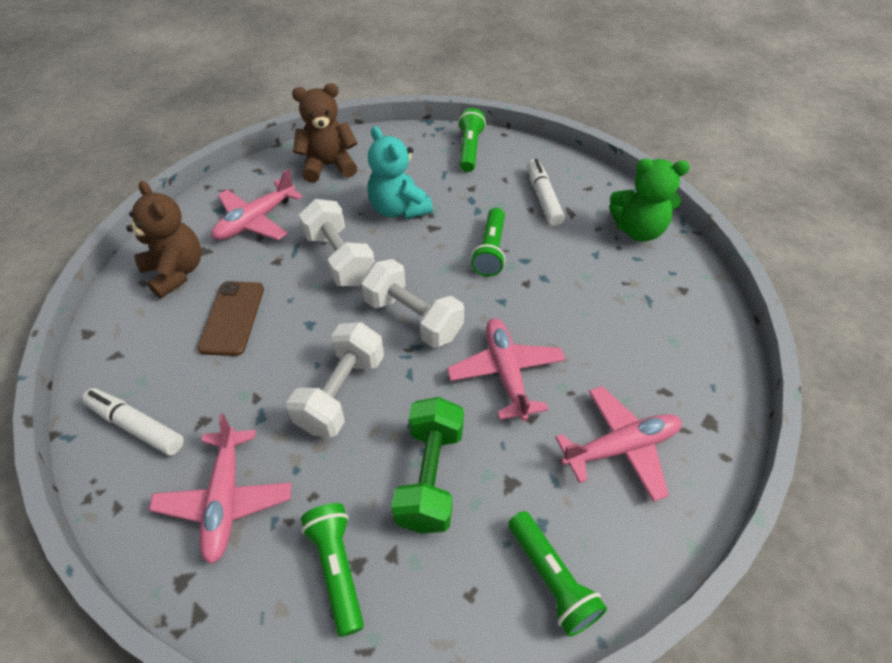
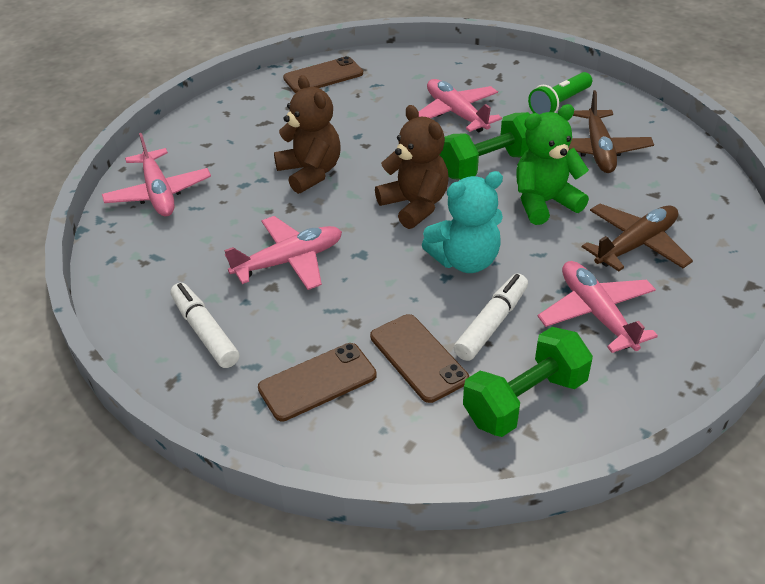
brown phone: 1 -> 3
brown plane: 0 -> 2
green dumbbell: 1 -> 2
green flashlight: 4 -> 1
white dumbbell: 3 -> 0

